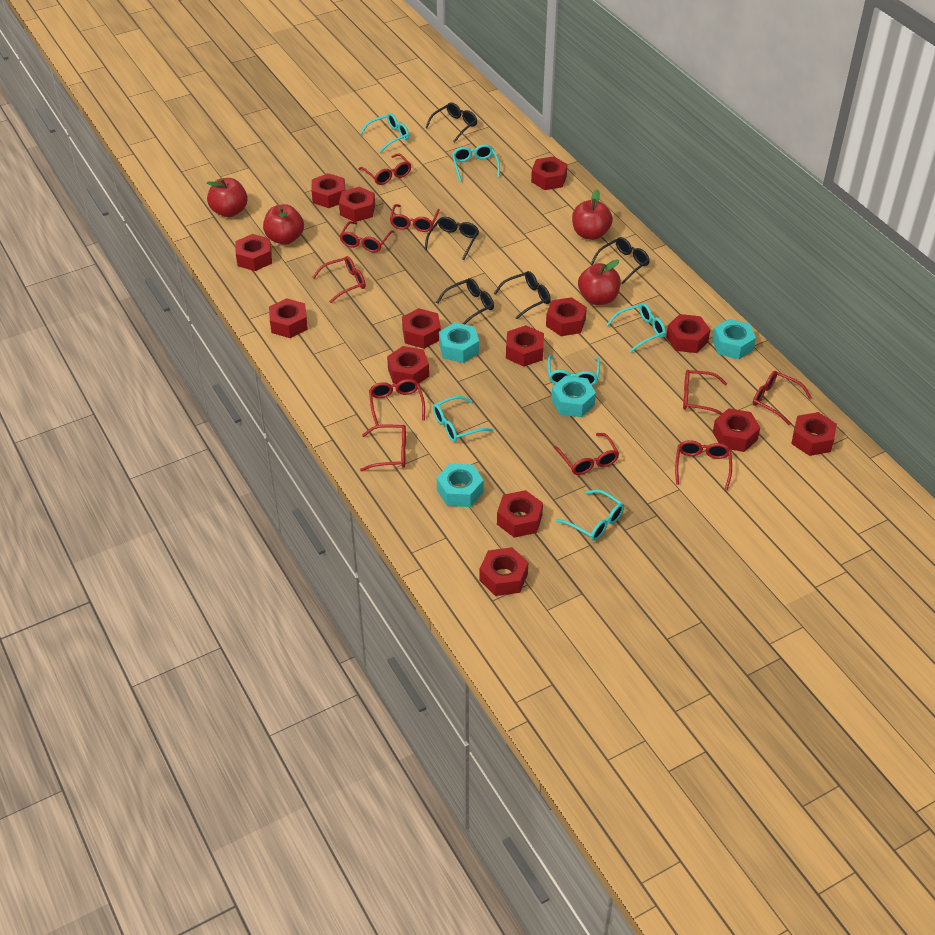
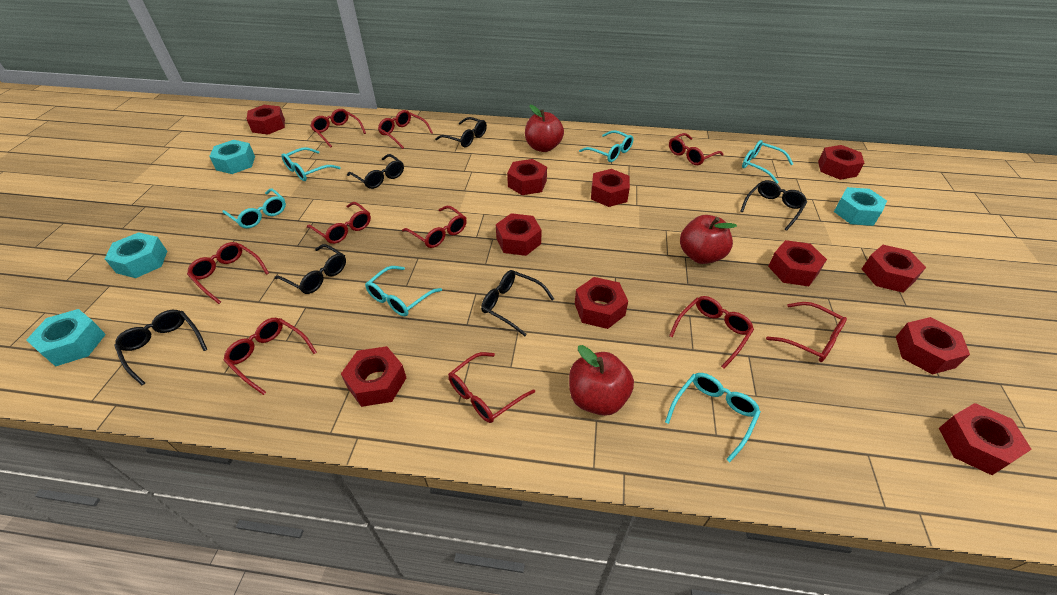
black glasses: 5 -> 6
red apple: 4 -> 3
red nut: 14 -> 11

